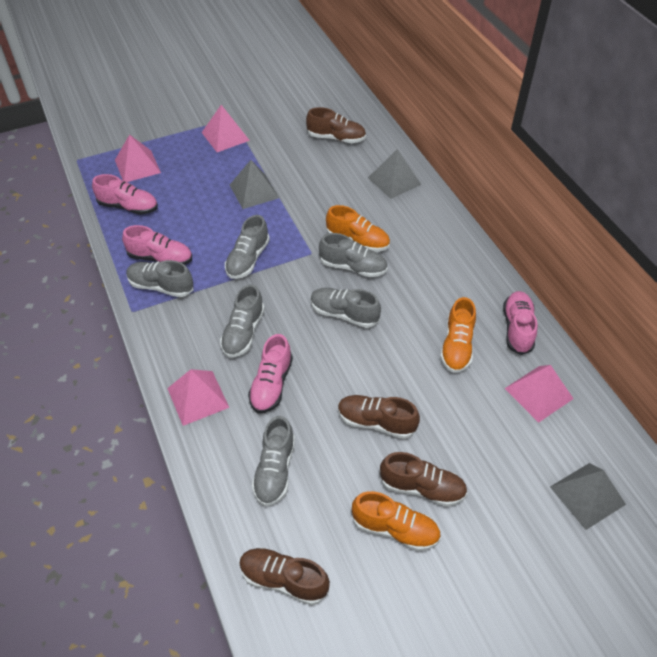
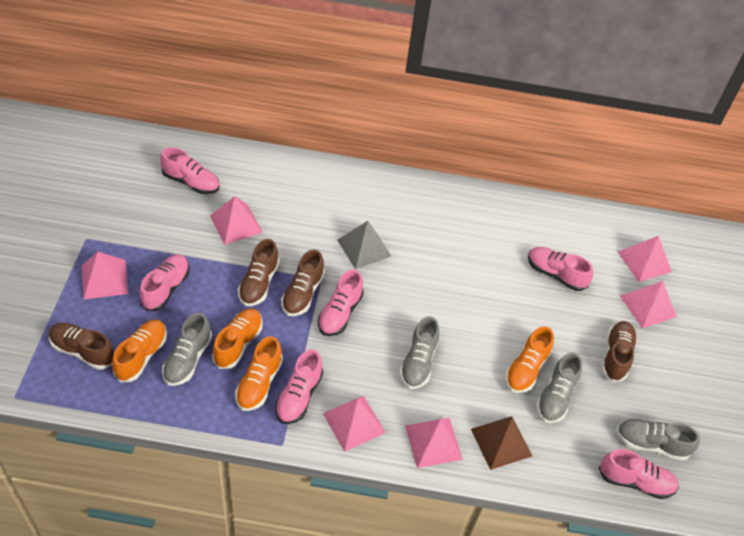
brown pyramid: 0 -> 1
grey pyramid: 3 -> 1
grey shoe: 6 -> 4
orange shoe: 3 -> 4
pink pyramid: 4 -> 6
pink shoe: 4 -> 6

